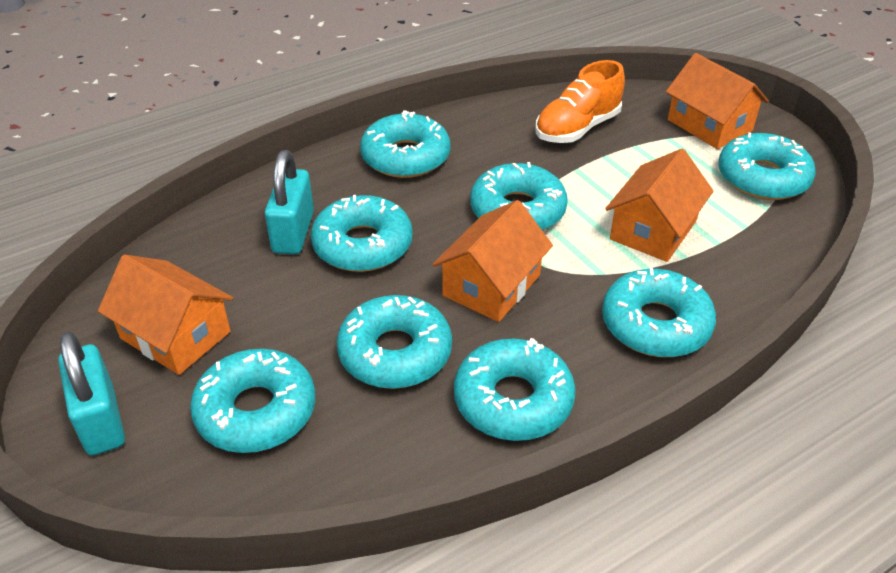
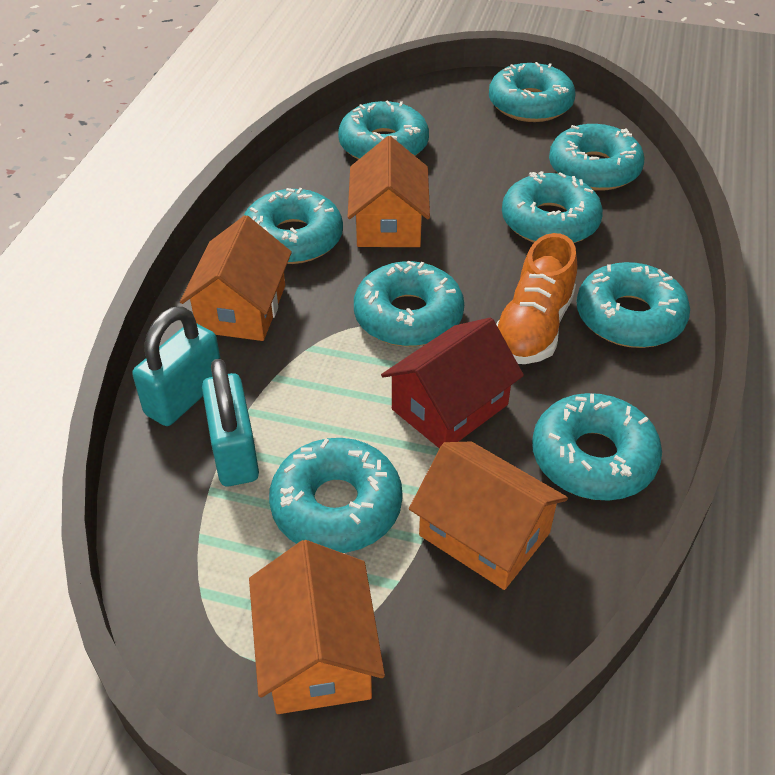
red house: 0 -> 1
turquoise donut: 8 -> 9

